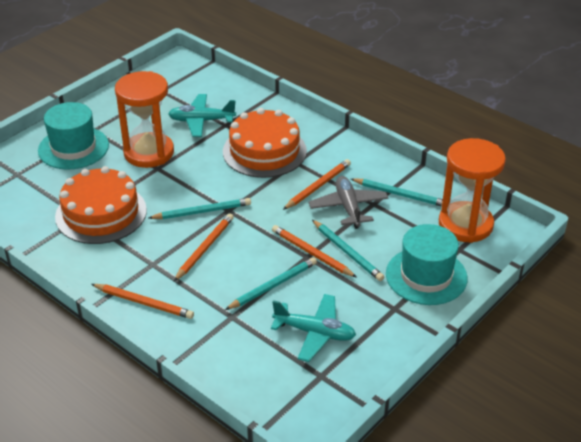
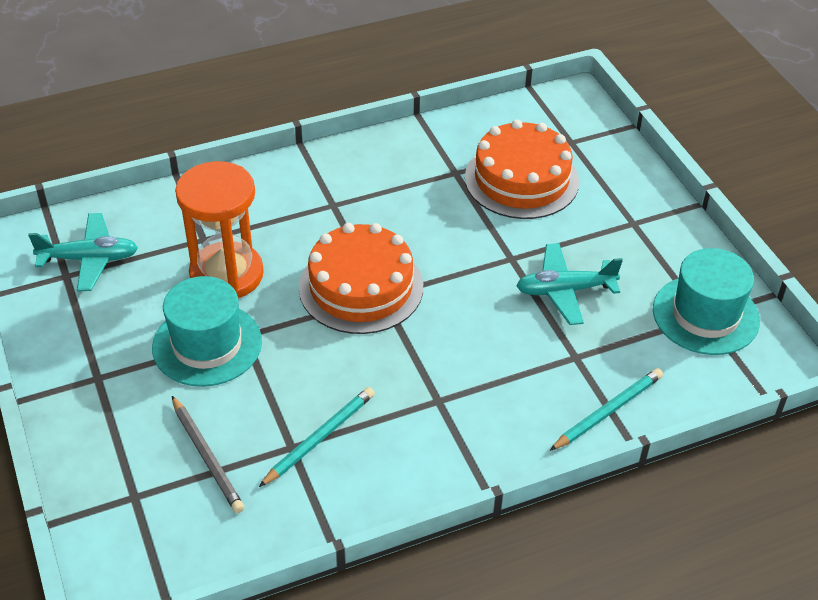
grey pencil: 0 -> 1
grey plane: 1 -> 0
orange hourglass: 2 -> 1
orange pencil: 4 -> 0
turquoise pencil: 4 -> 2

